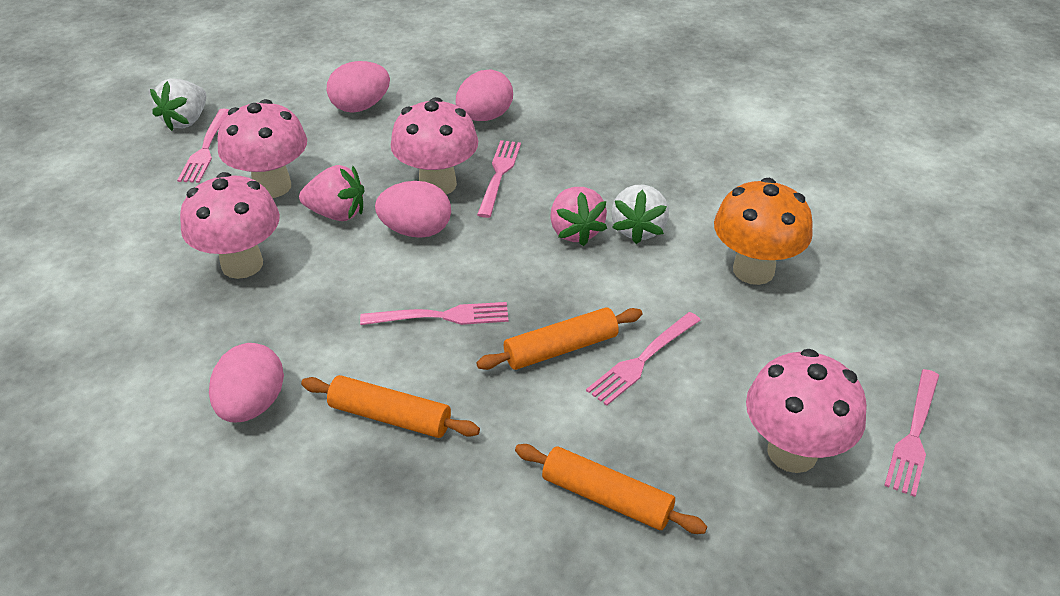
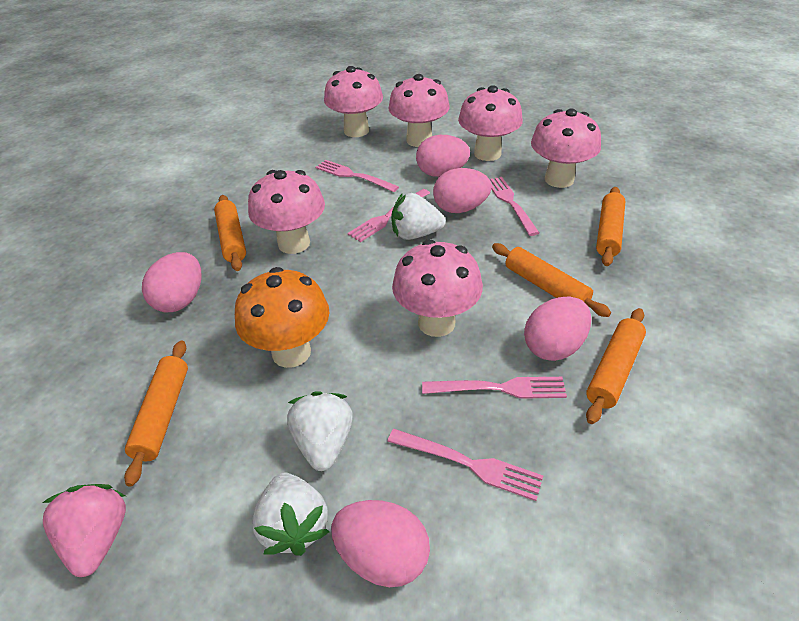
orange rolling pin: 3 -> 5
pink egg: 4 -> 5
pink mushroom: 4 -> 6
pink strawberry: 2 -> 1
white strawberry: 2 -> 3

